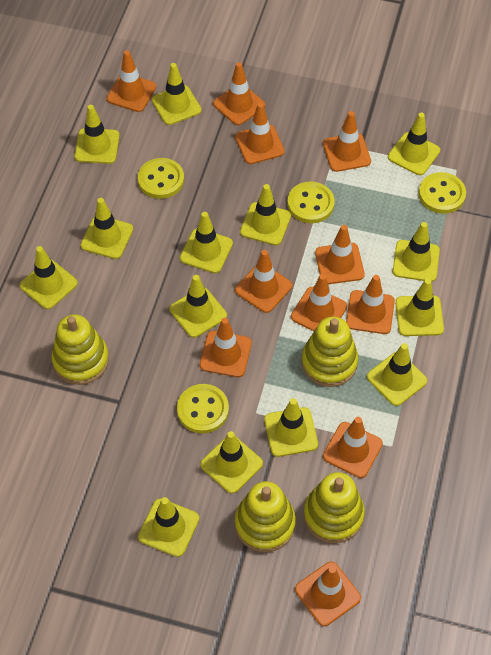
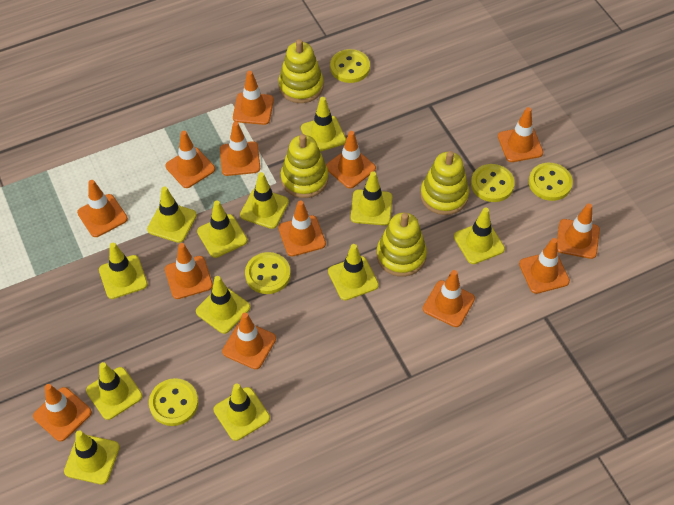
orange traffic cone: 11 -> 13
yellow button: 4 -> 5
yellow traffic cone: 14 -> 12

